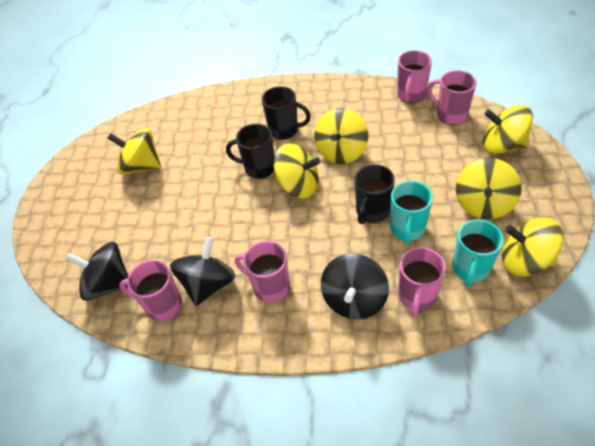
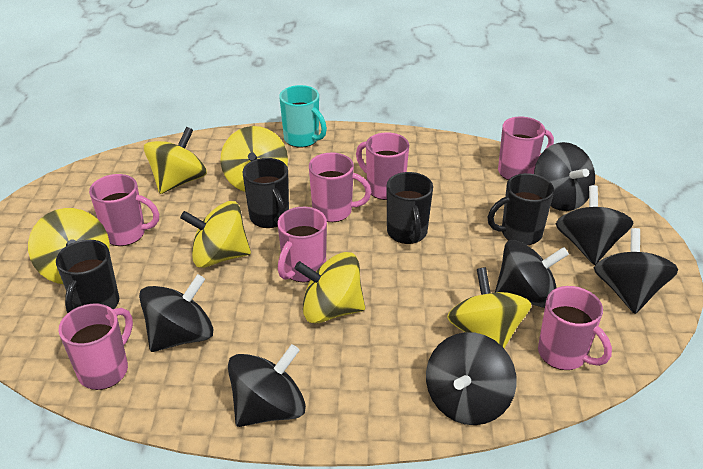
black mug: 3 -> 4
black spinning top: 3 -> 7
pink mug: 5 -> 7
turquoise mug: 2 -> 1

